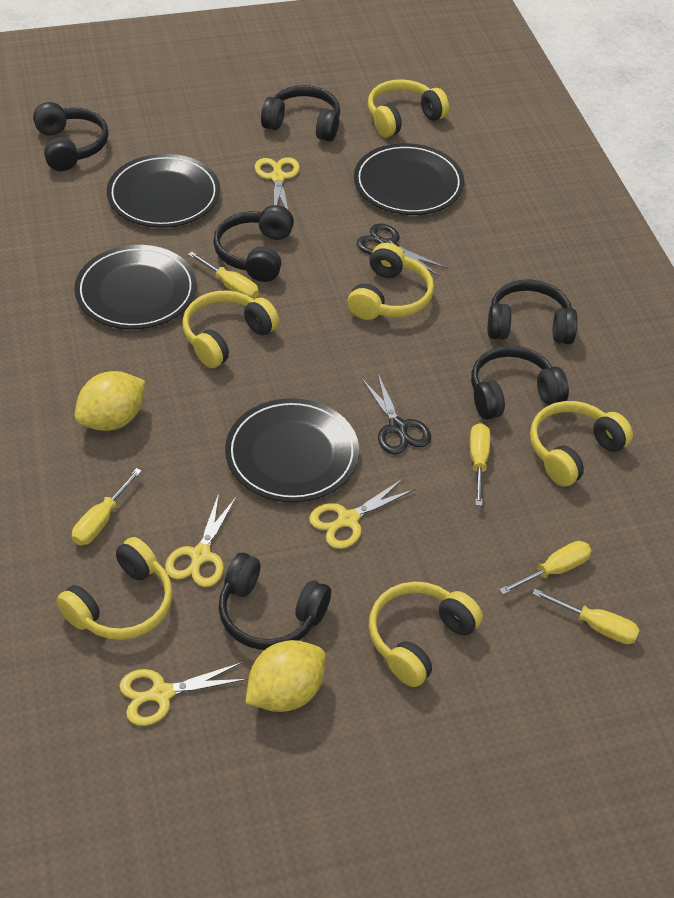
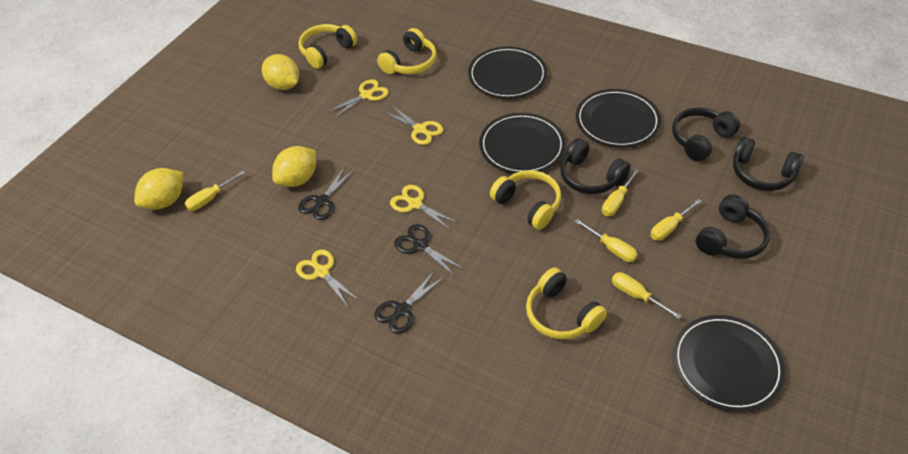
black headphones: 6 -> 4
black scissors: 2 -> 3
yellow headphones: 6 -> 4
yellow lemon: 2 -> 3

